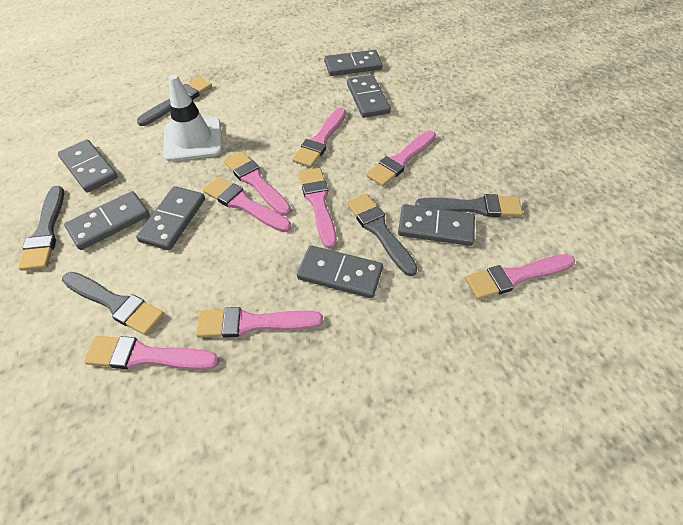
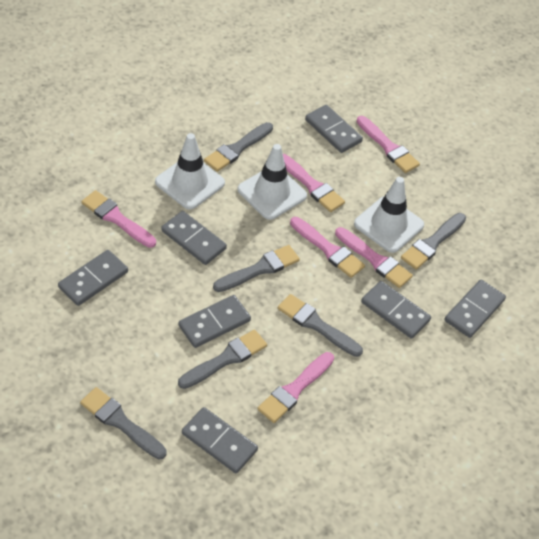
grey brush: 5 -> 6
pink brush: 8 -> 6
white traffic cone: 1 -> 3

